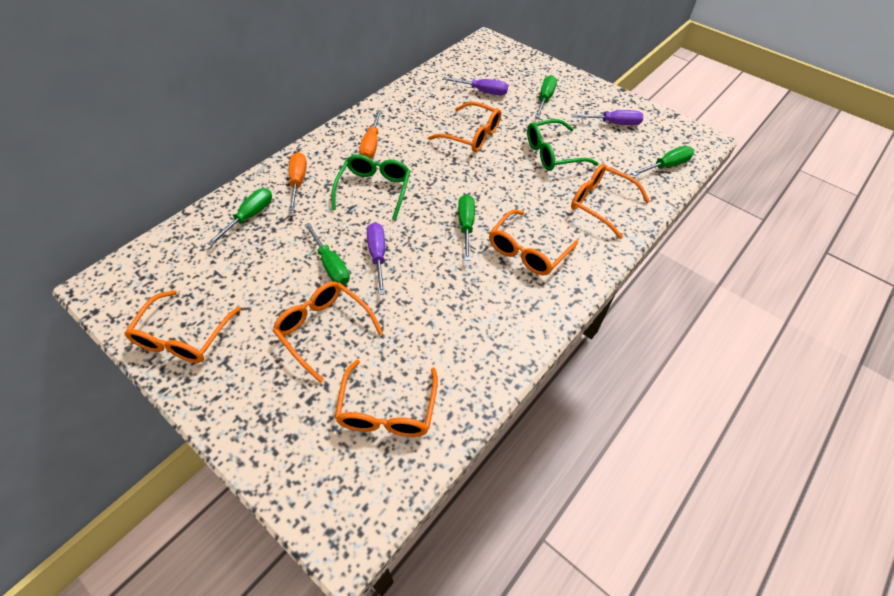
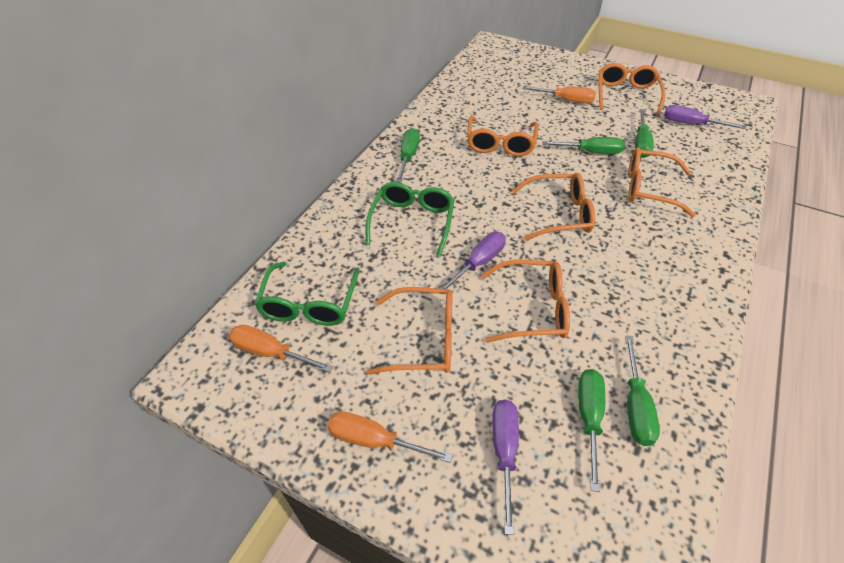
orange screwdriver: 2 -> 3

